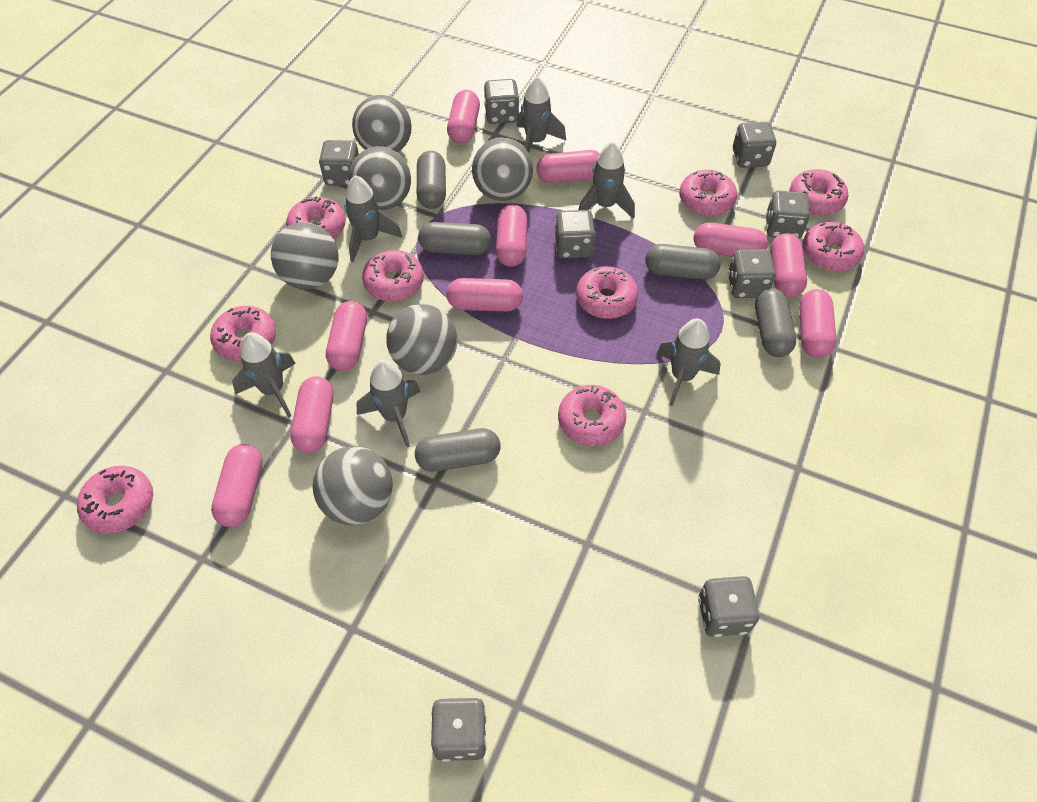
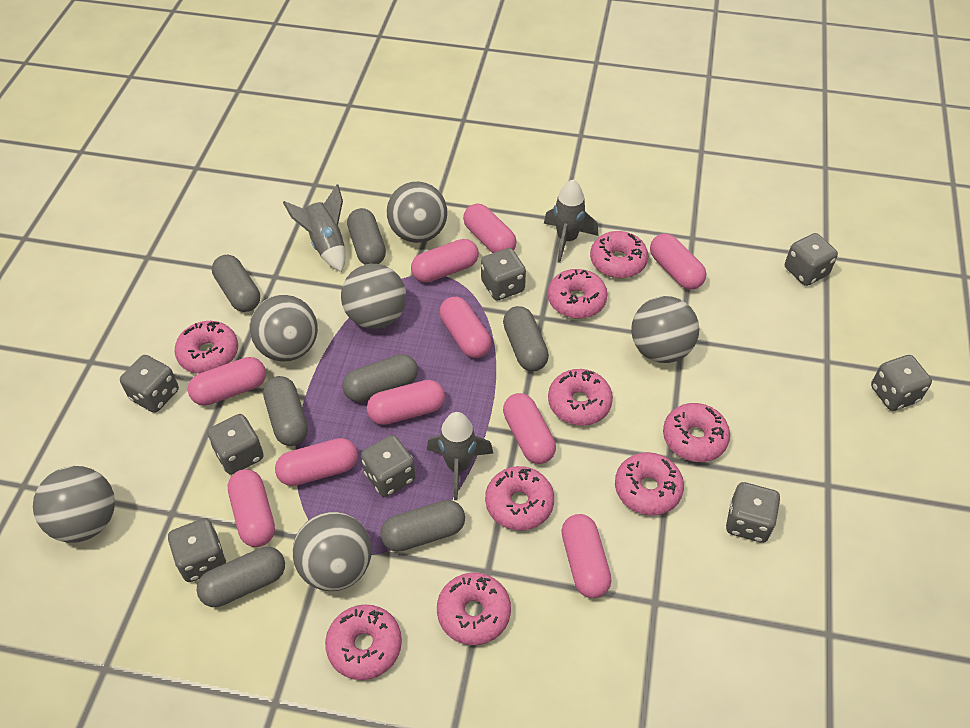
grey capsule: 5 -> 7
grey rocket: 6 -> 3

